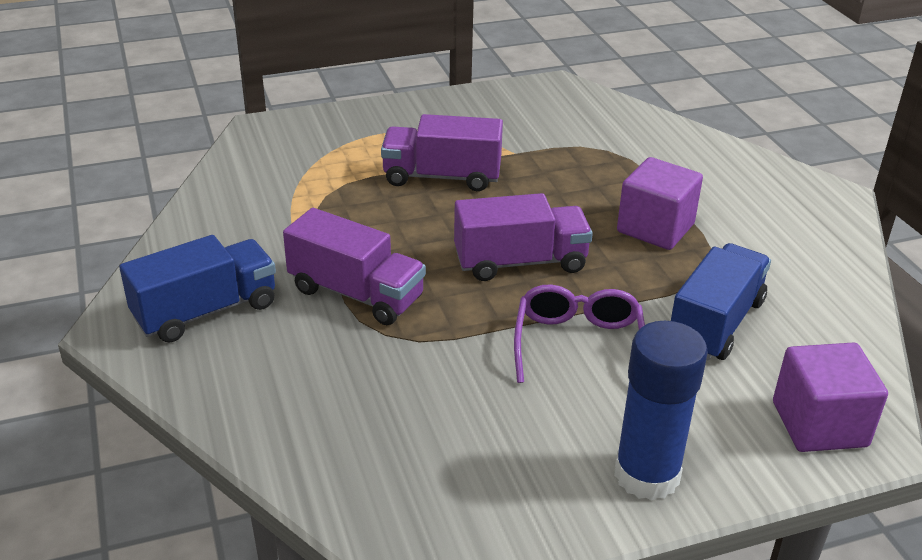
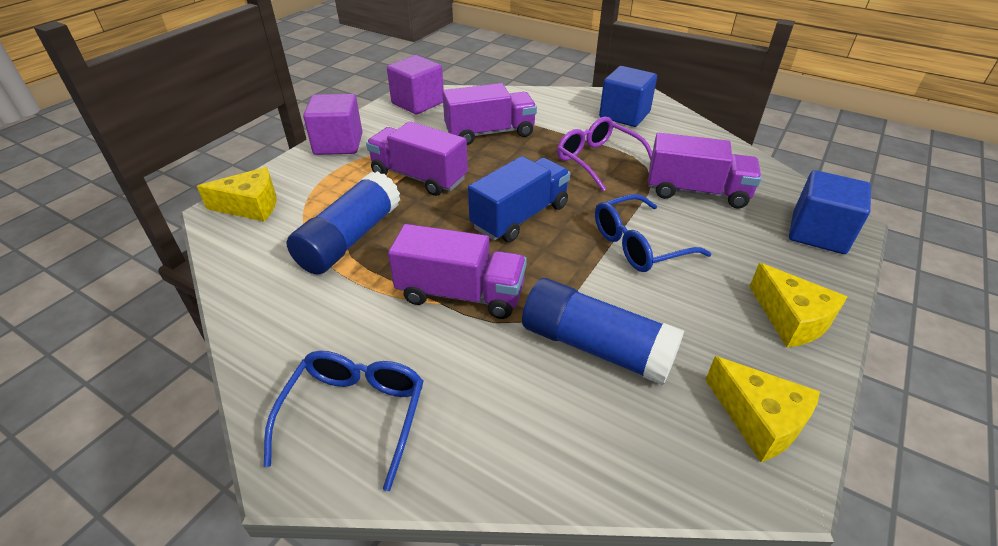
blue cube: 0 -> 2
blue glasses: 0 -> 2
blue glue stick: 1 -> 2
blue truck: 2 -> 1
purple truck: 3 -> 4
yellow cheese: 0 -> 3

